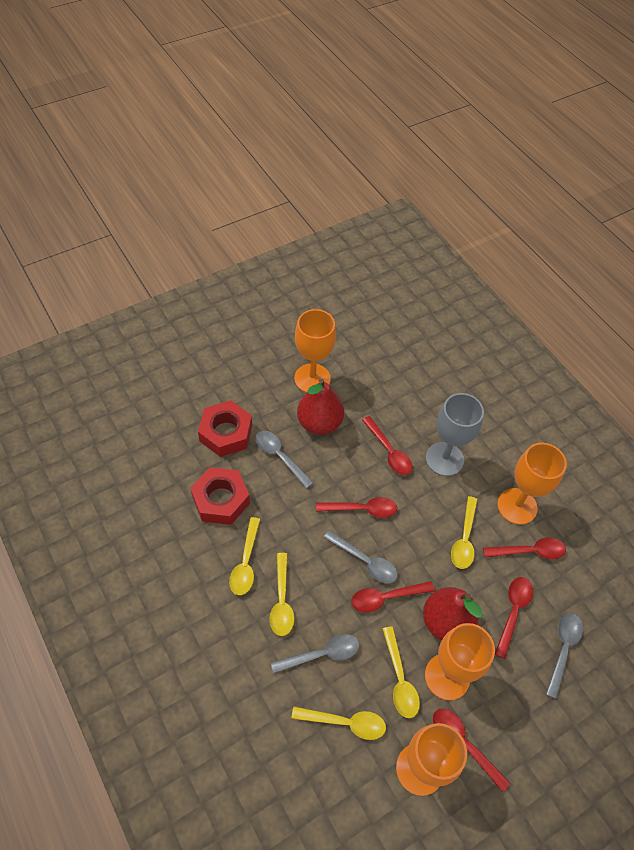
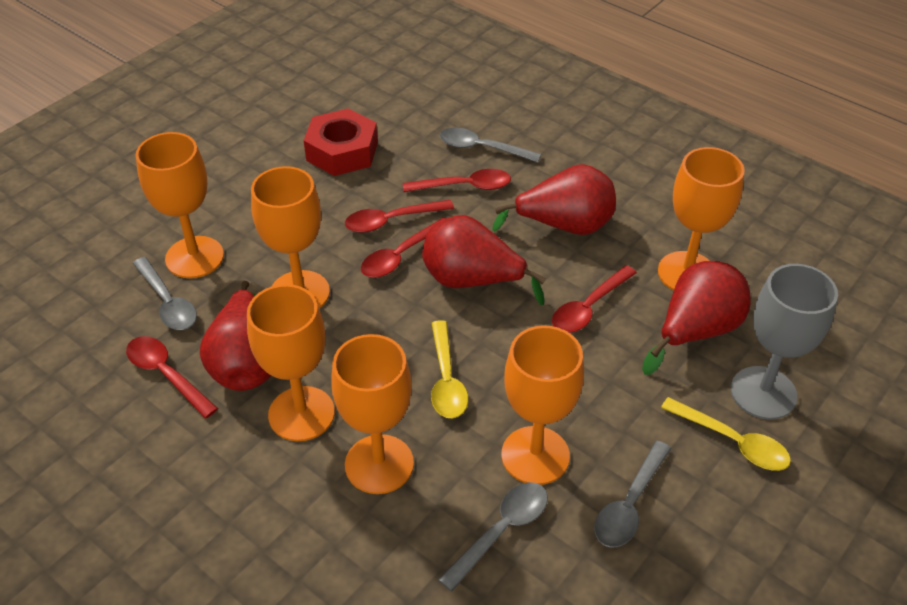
orange goblet: 4 -> 6
red nut: 2 -> 1
red pear: 2 -> 4
red spoon: 6 -> 5
yellow spoon: 5 -> 2

